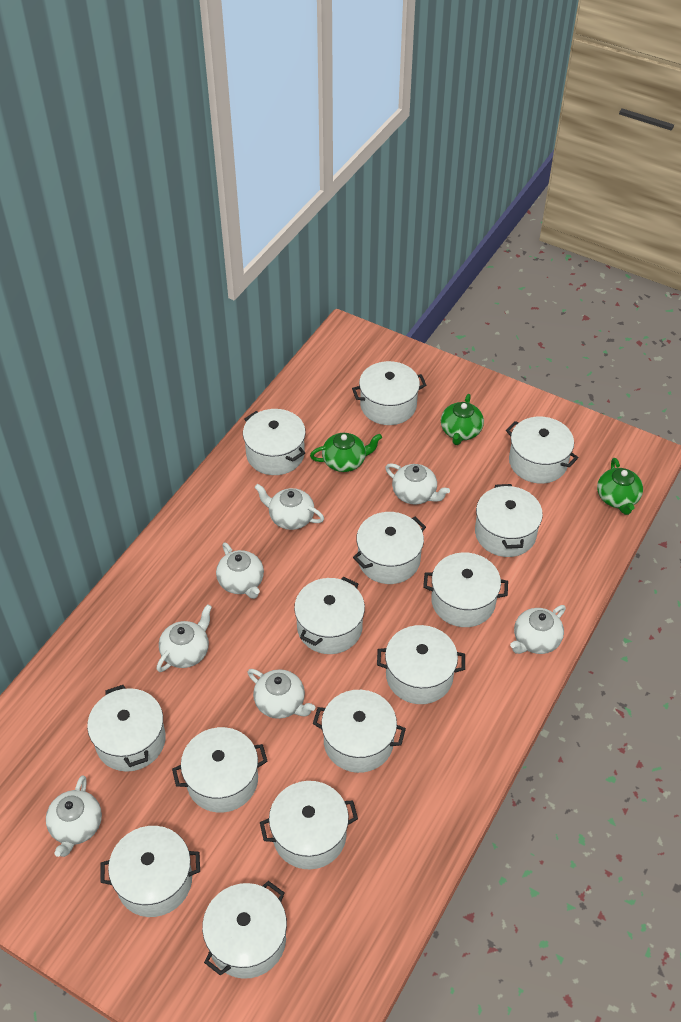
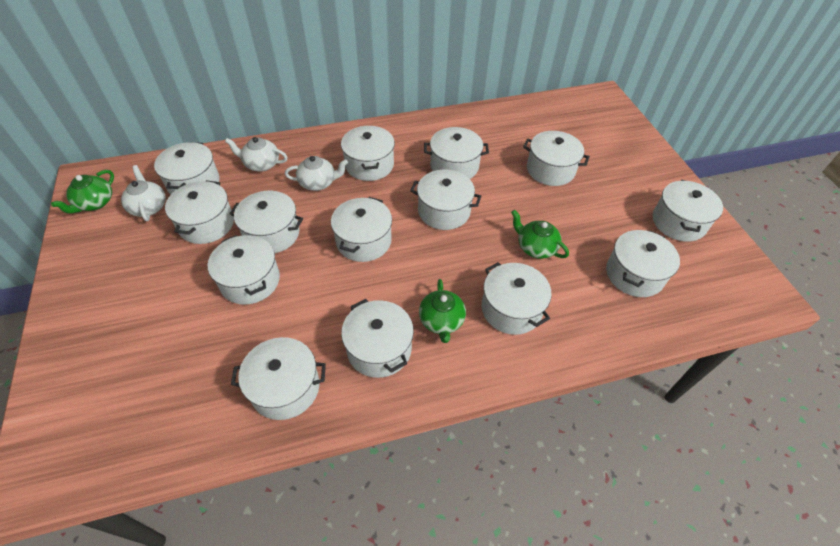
white teapot: 7 -> 3

